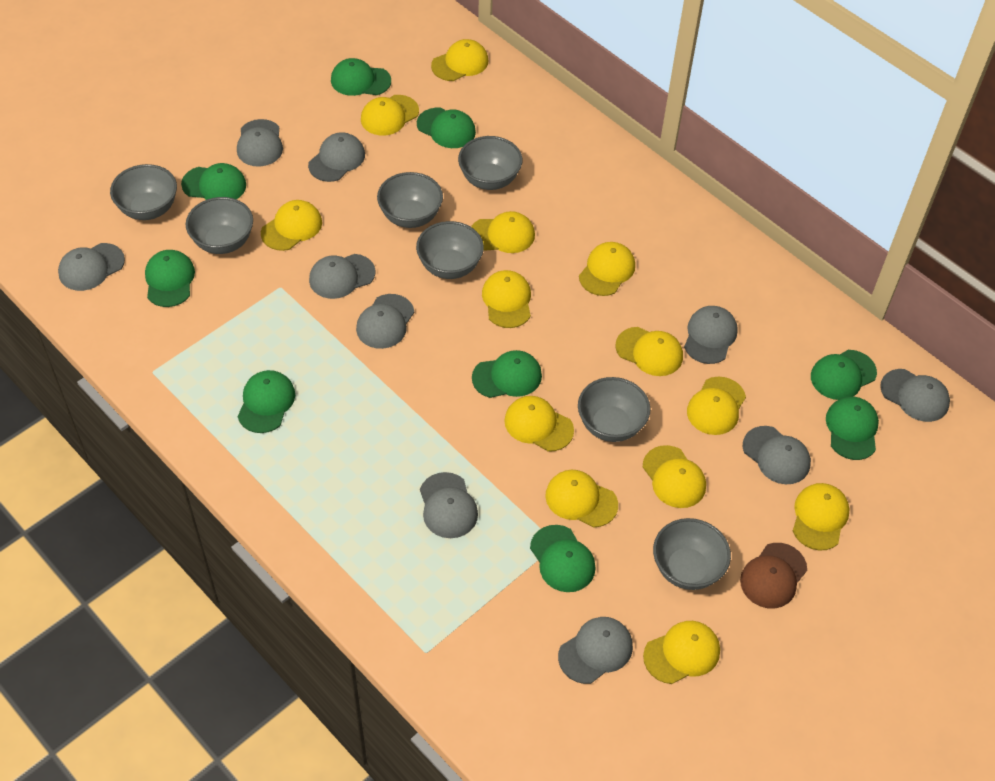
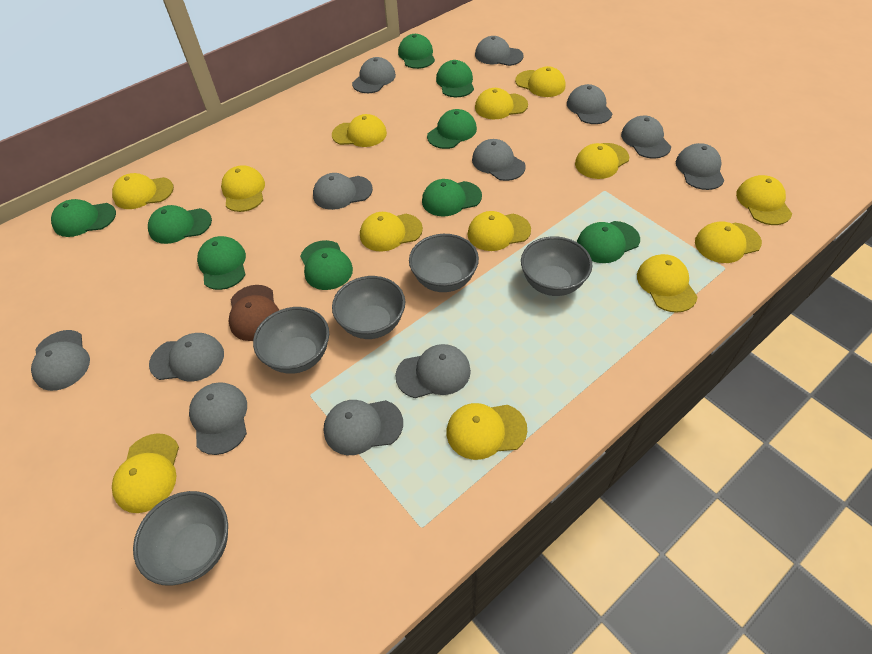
grey bowl: 7 -> 5
grey cap: 10 -> 12

